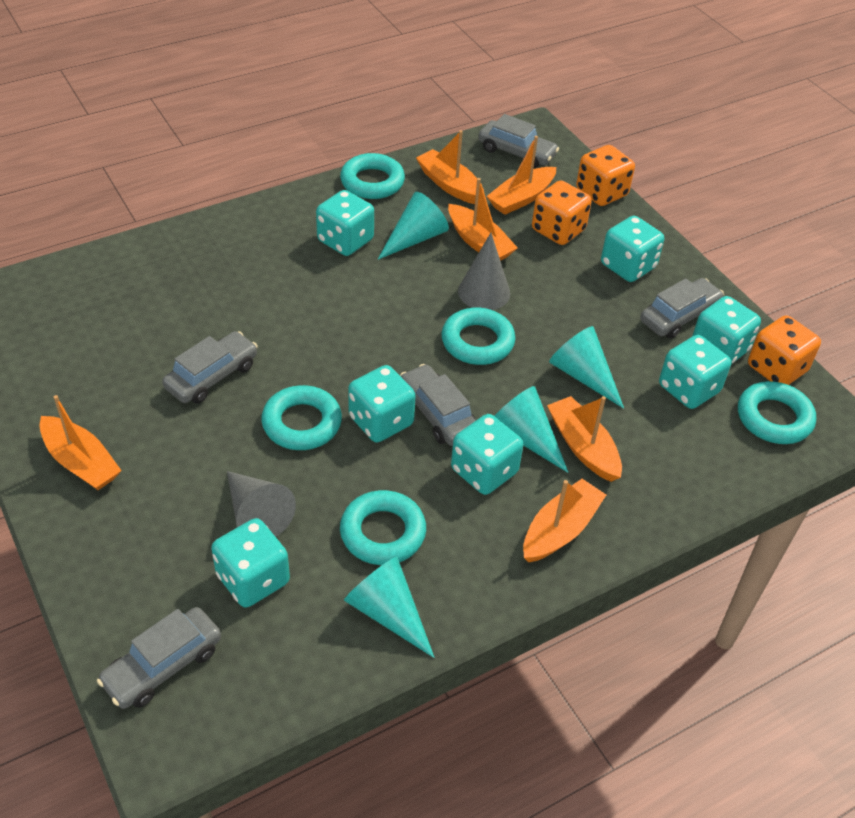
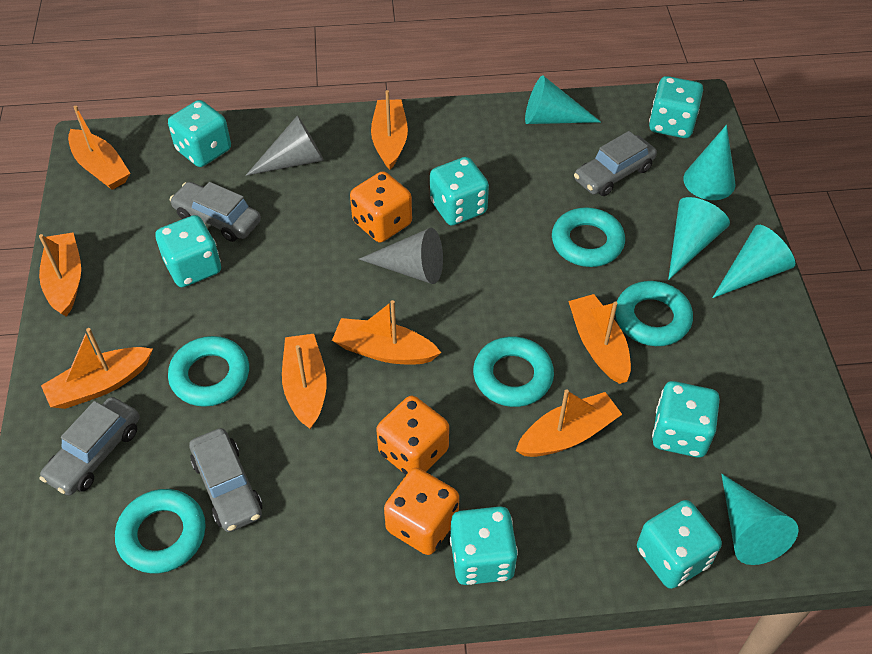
grey car: 5 -> 4
orange boat: 6 -> 8
turquoise cone: 4 -> 5

